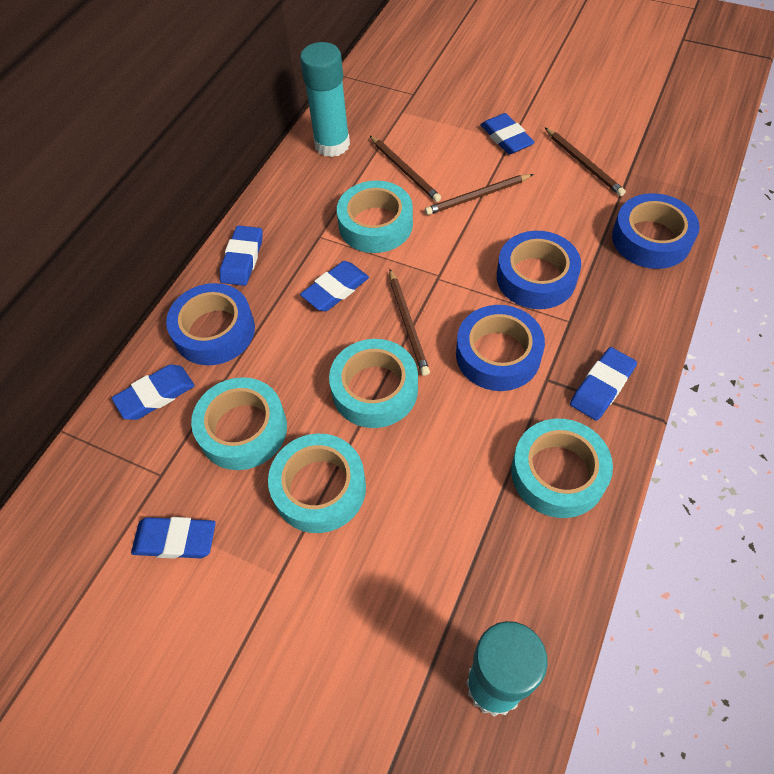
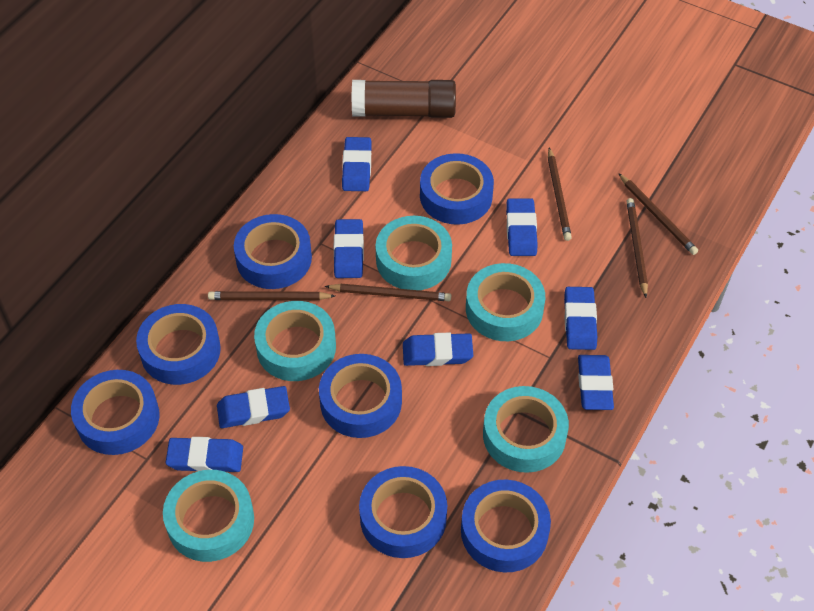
blue eraser: 6 -> 8
blue tape: 4 -> 7
brown glue stick: 0 -> 1
brown pencil: 4 -> 5
turquoise glue stick: 2 -> 0

